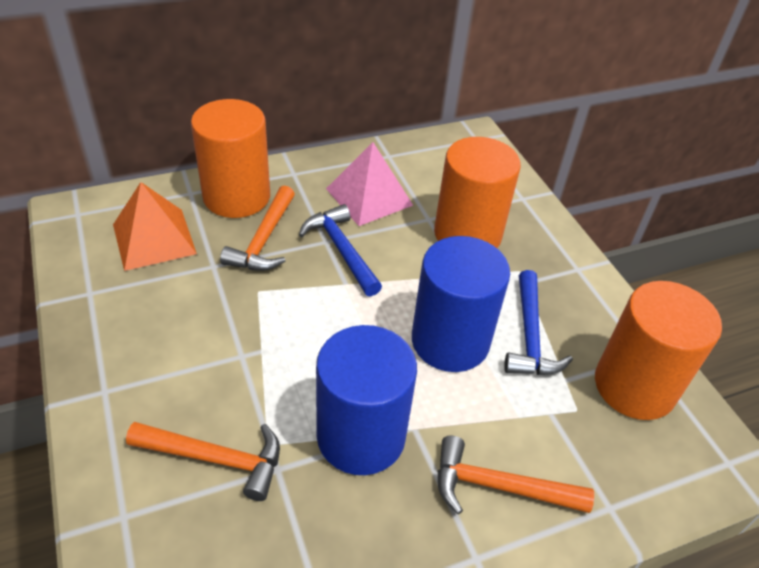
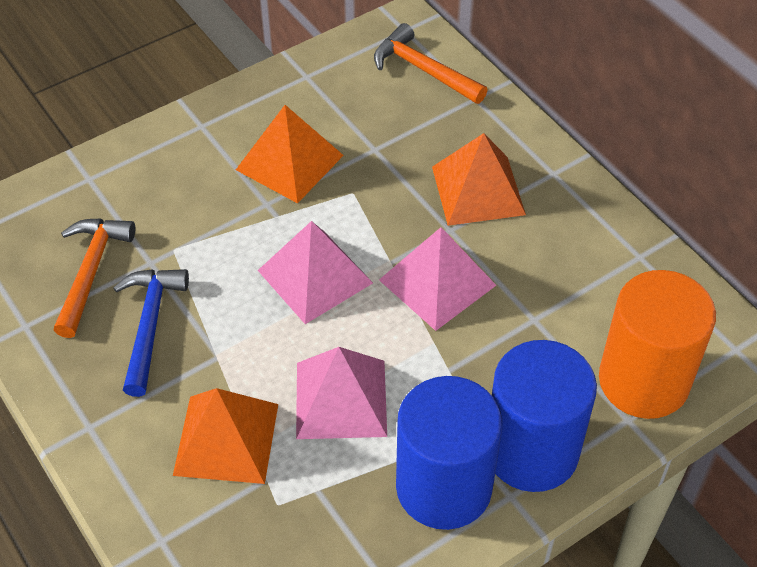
blue hammer: 2 -> 1
orange cylinder: 3 -> 1
orange hammer: 3 -> 2
orange pyramid: 1 -> 3
pink pyramid: 1 -> 3

